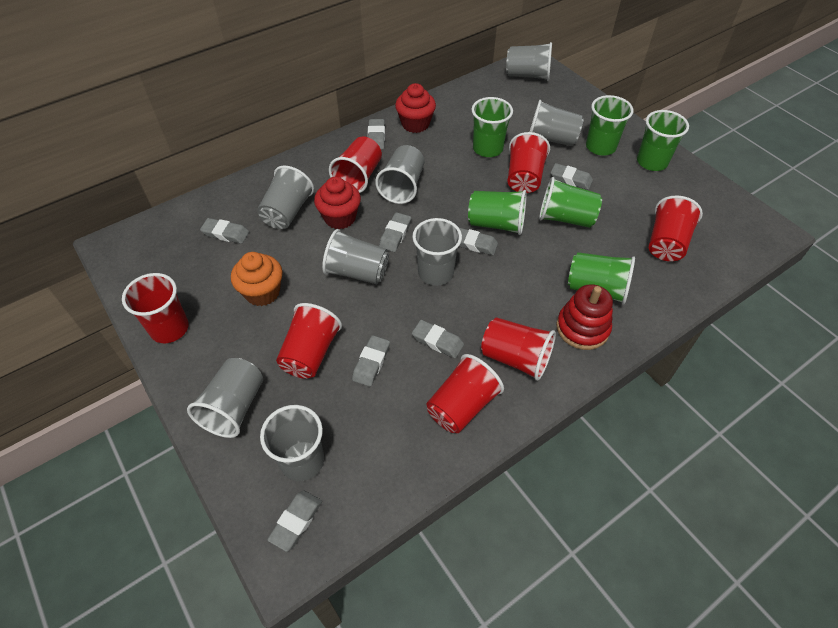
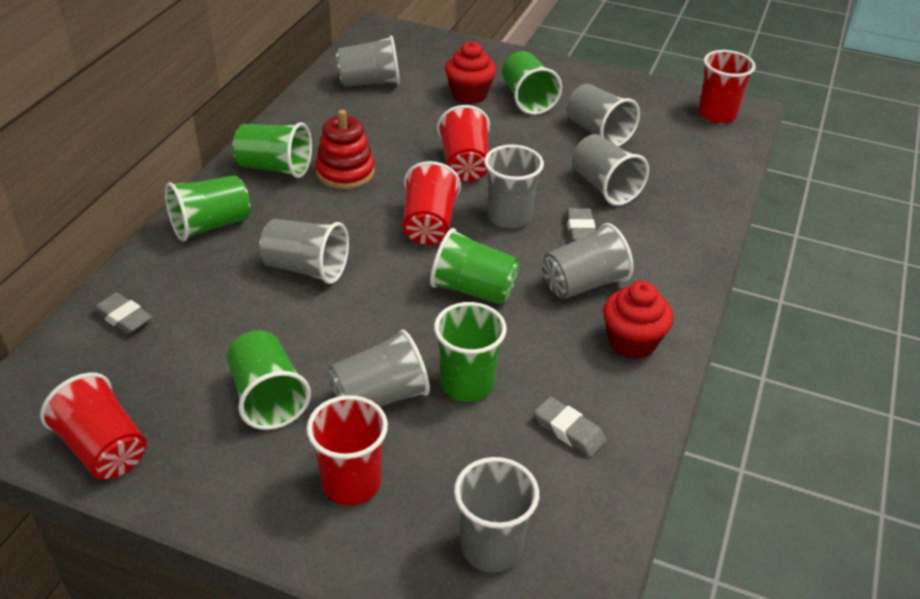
grey eraser: 8 -> 3
orange cupcake: 1 -> 0
red cup: 7 -> 5

